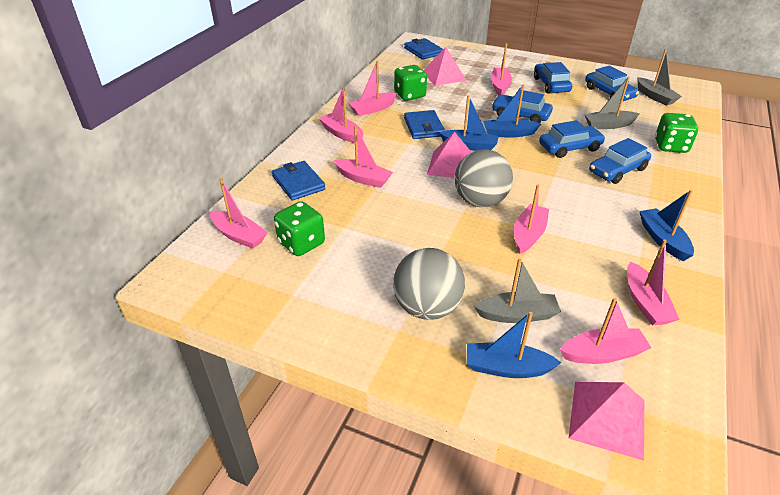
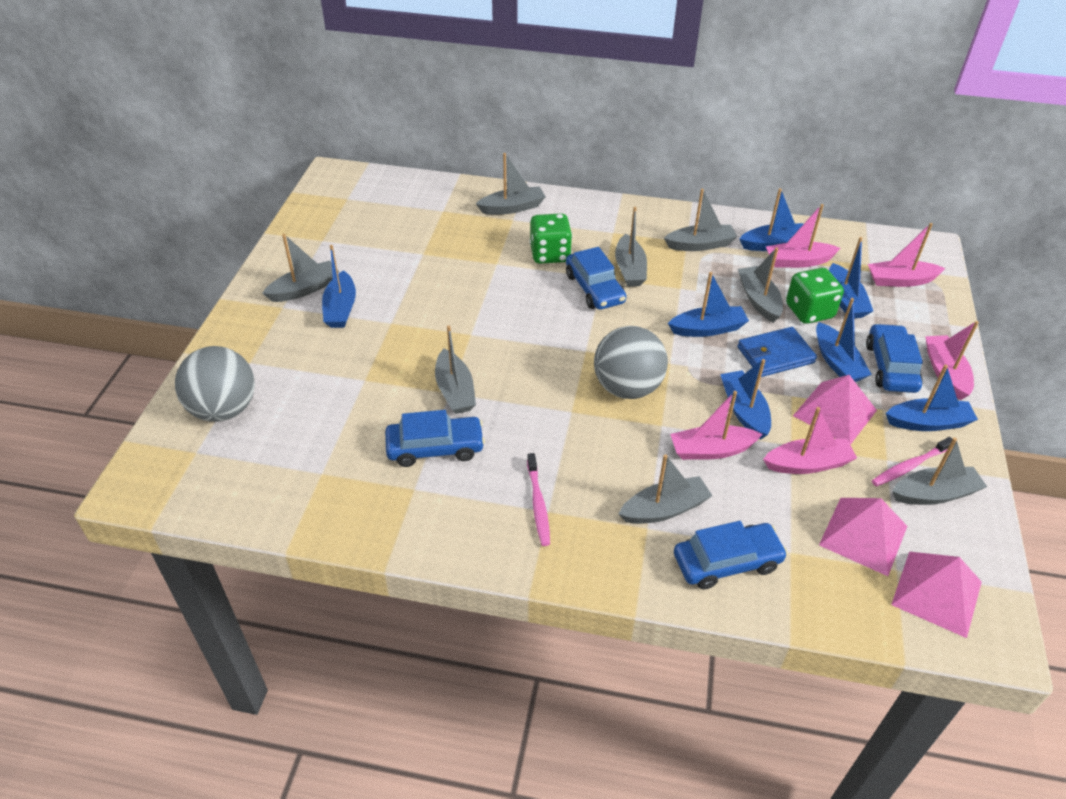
blue boat: 4 -> 7
blue car: 5 -> 4
blue wallet: 3 -> 1
green dice: 3 -> 2
grey boat: 3 -> 8
pink boat: 8 -> 5
pink toothbrush: 0 -> 2

